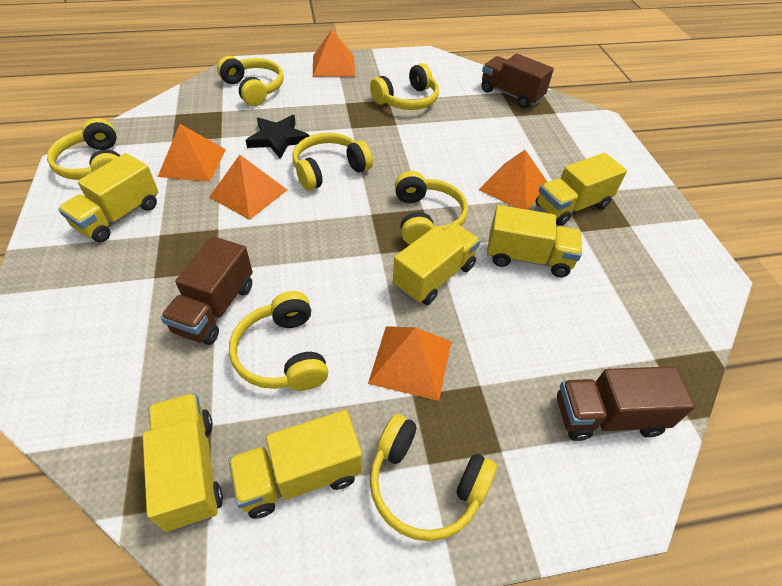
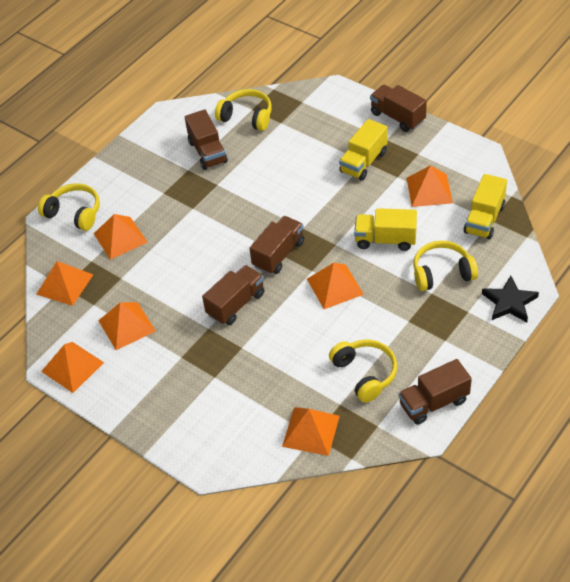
brown truck: 3 -> 5
orange pyramid: 5 -> 7
yellow headphones: 7 -> 4
yellow truck: 6 -> 3

